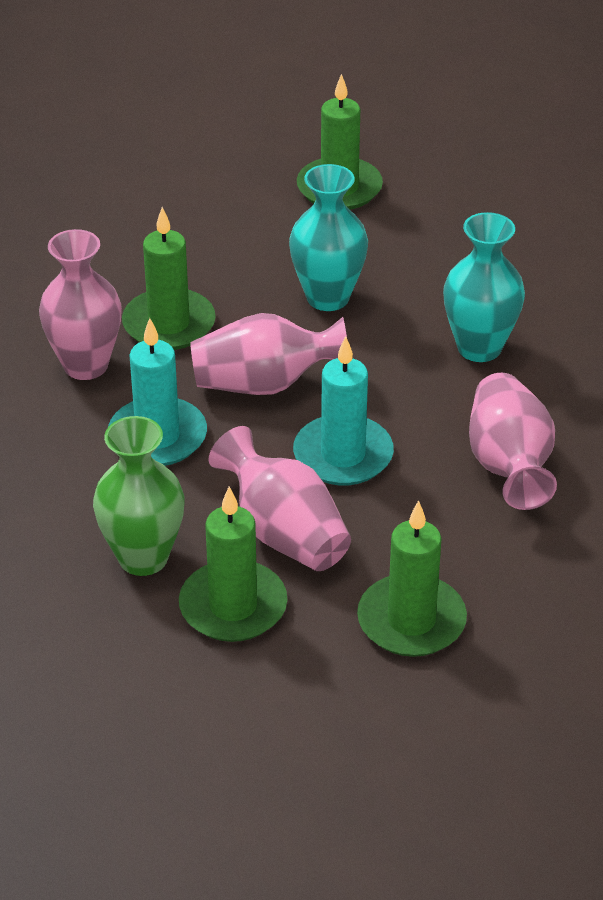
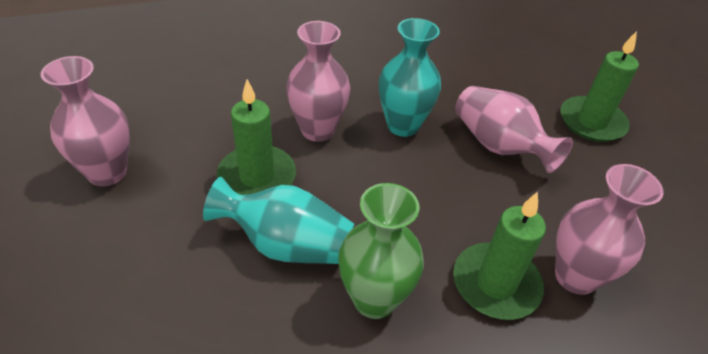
green candle: 4 -> 3
turquoise candle: 2 -> 0

